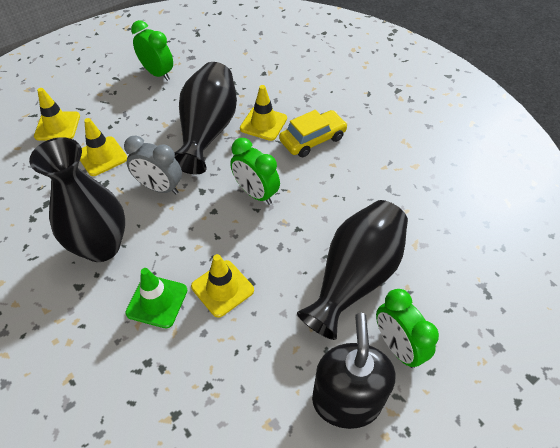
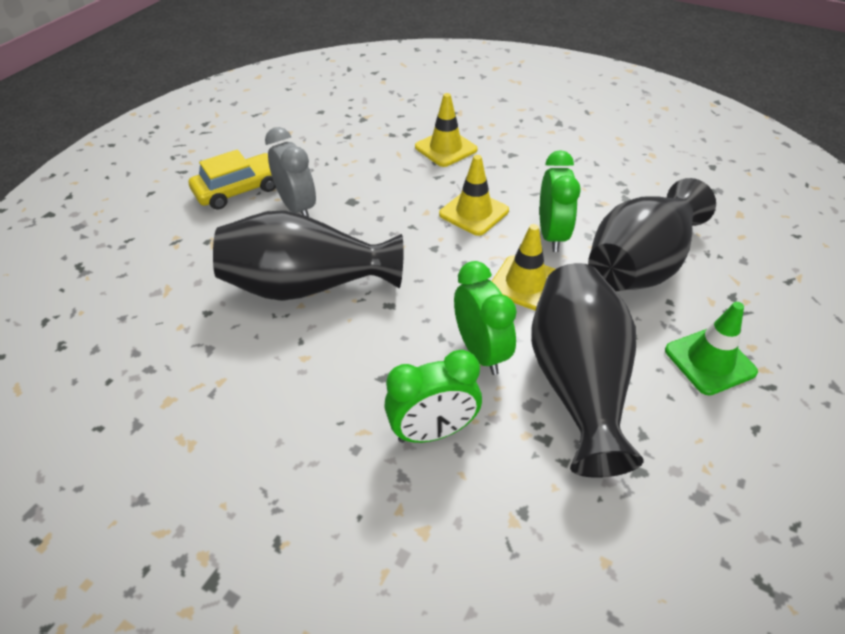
black soap dispenser: 1 -> 0
yellow traffic cone: 4 -> 3

